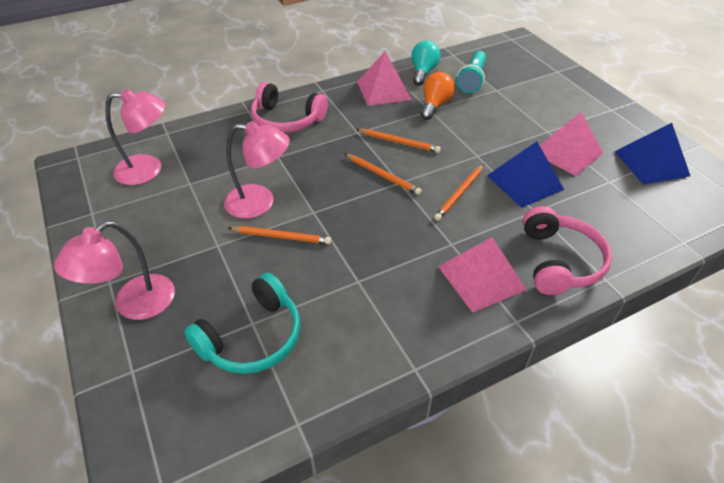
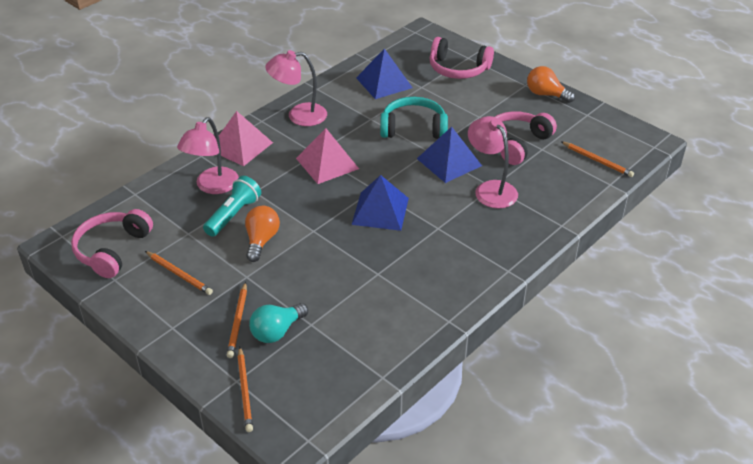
blue pyramid: 2 -> 3
orange light bulb: 1 -> 2
pink headphones: 2 -> 3
pink pyramid: 3 -> 2

